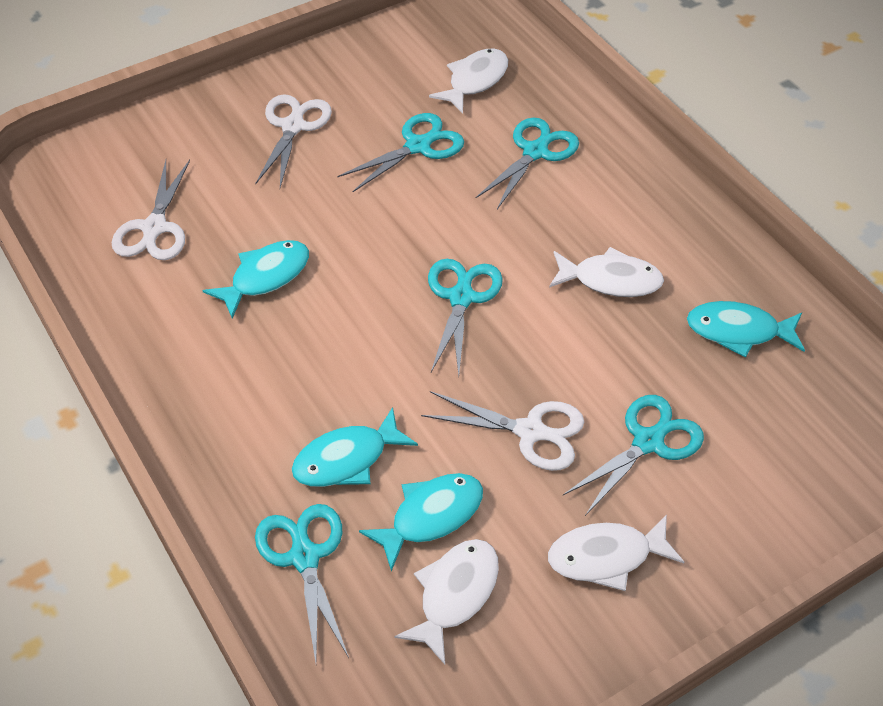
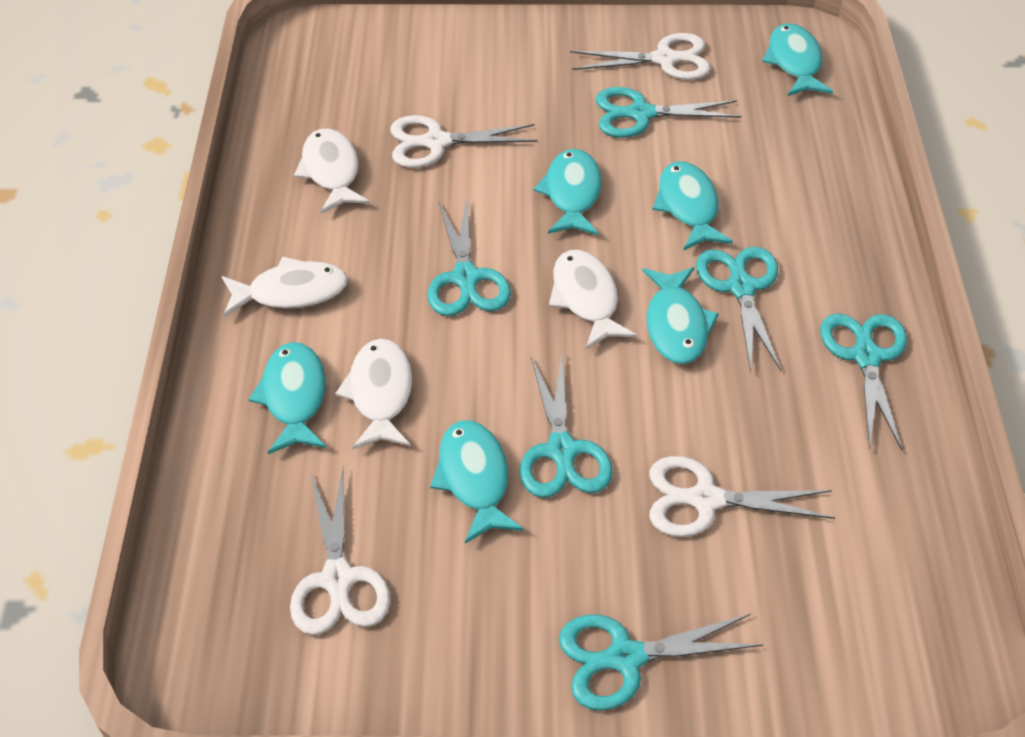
turquoise fish: 4 -> 6
turquoise scissors: 5 -> 6
white scissors: 3 -> 4

